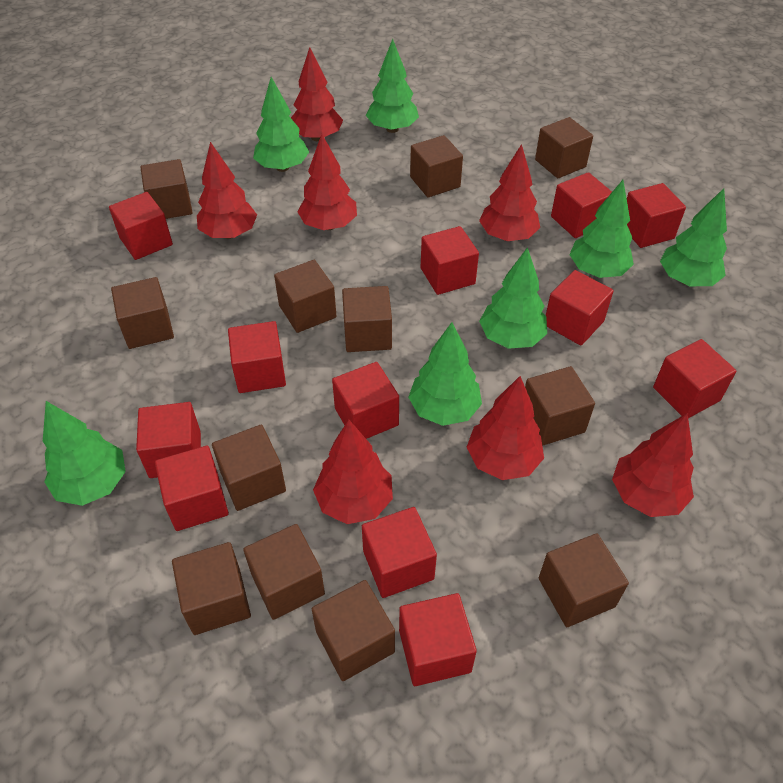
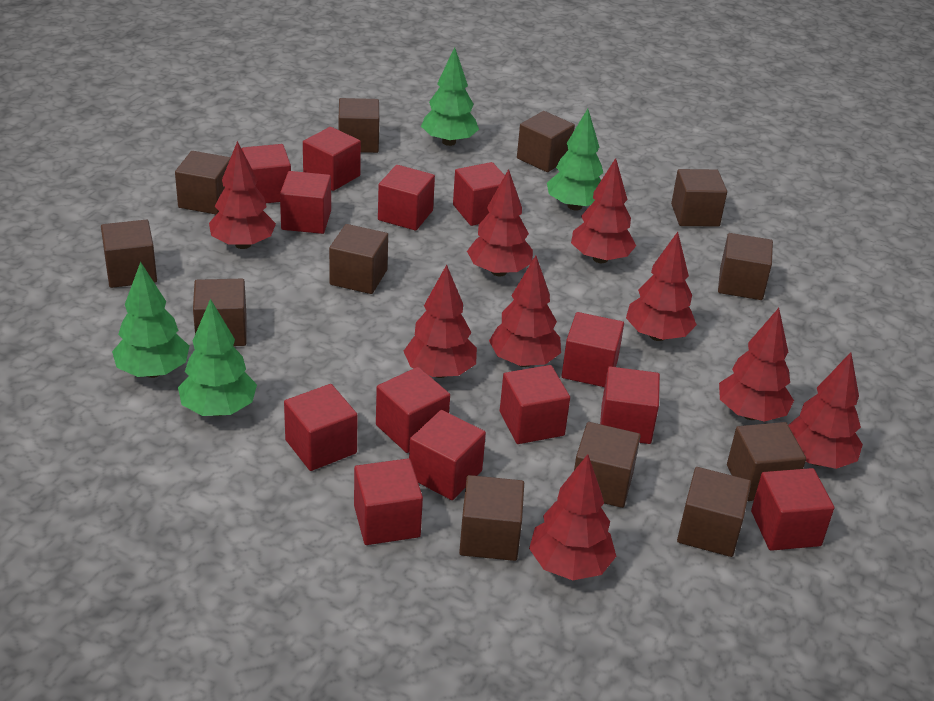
green tree: 7 -> 4
red cube: 12 -> 13
red tree: 7 -> 9

